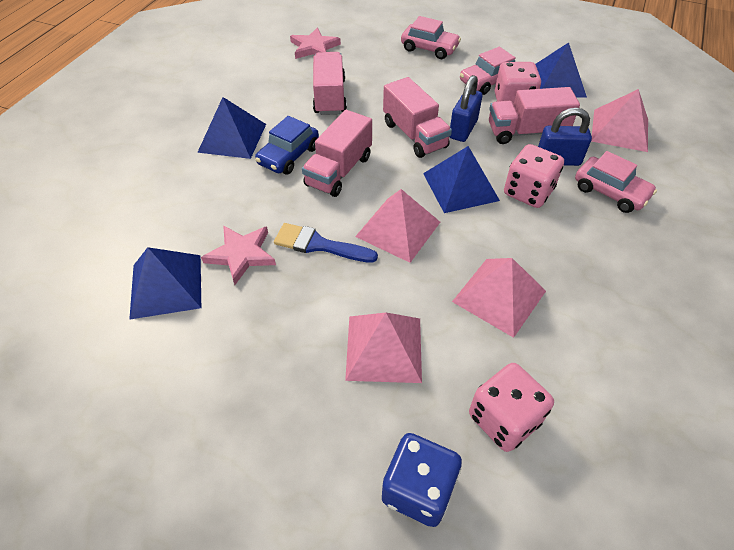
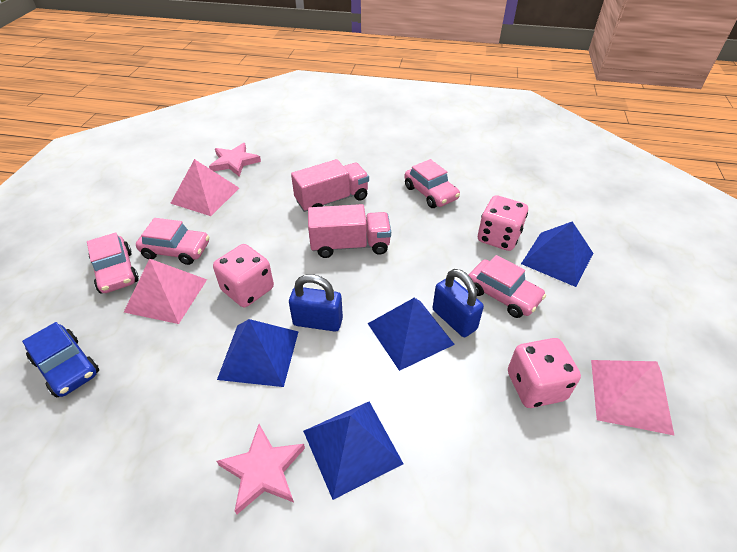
blue brush: 1 -> 0
blue dice: 1 -> 0
pink car: 3 -> 4
pink pyramid: 4 -> 3
pink truck: 4 -> 2

